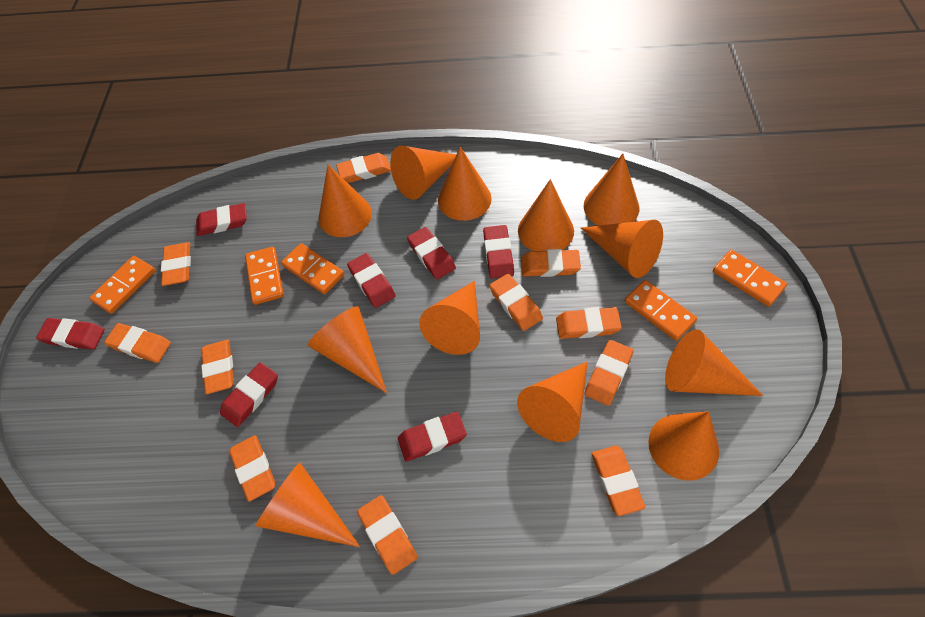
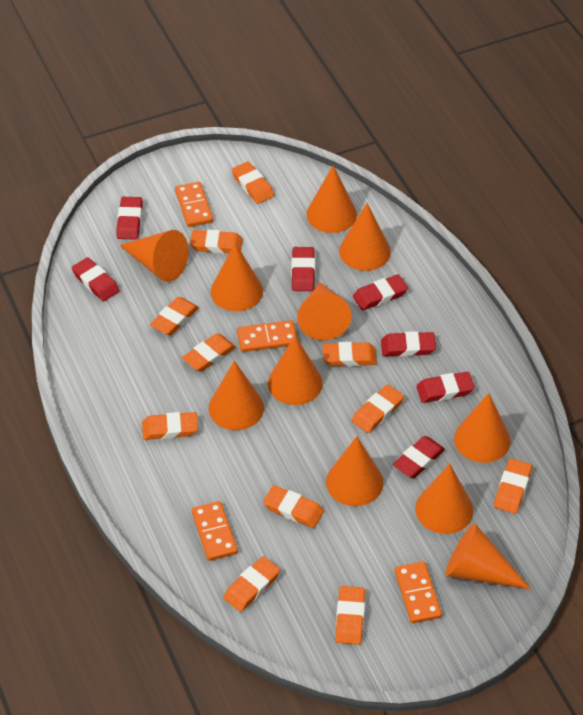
orange cone: 12 -> 11
orange domino: 5 -> 4

